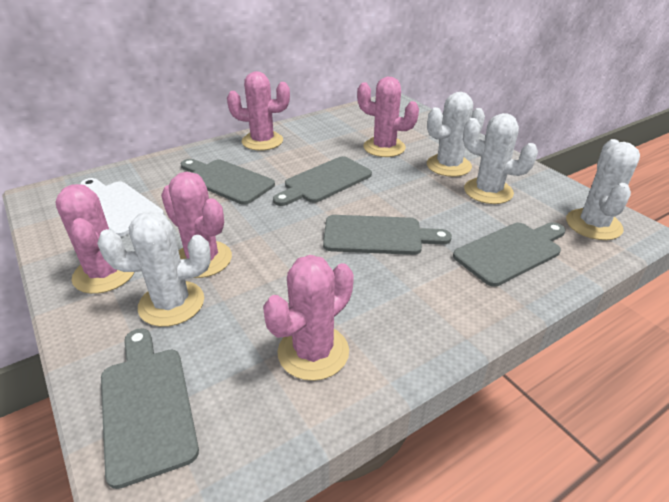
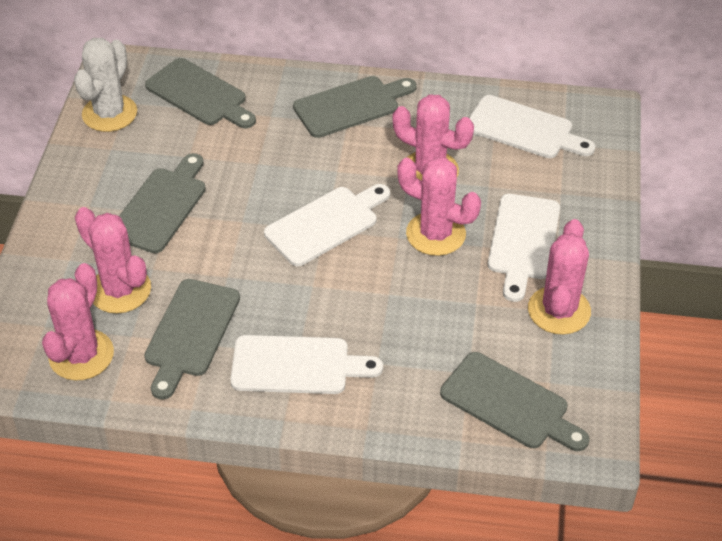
white cactus: 4 -> 1
white cutting board: 1 -> 4

